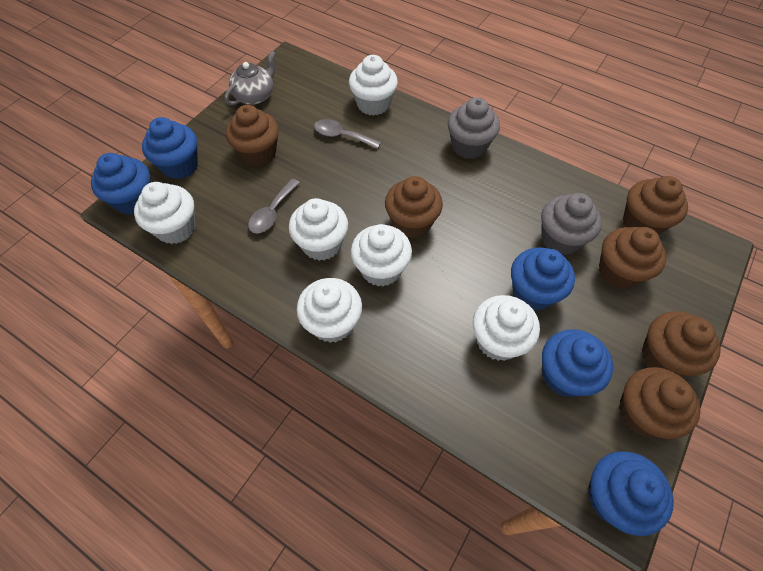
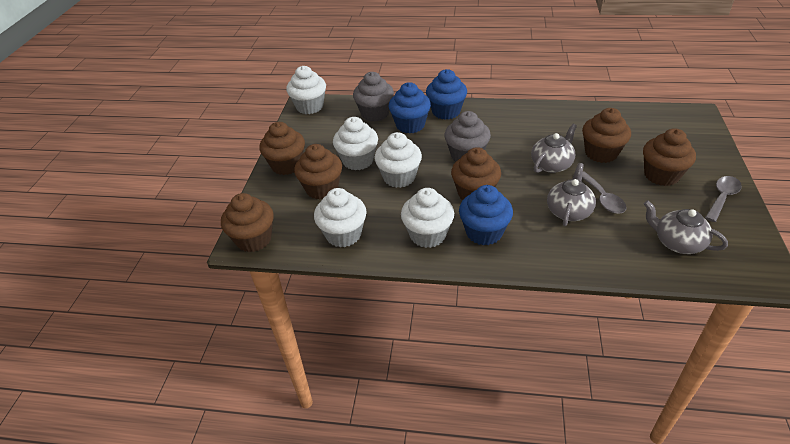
blue cupcake: 5 -> 3
grey teapot: 1 -> 3
white cupcake: 6 -> 5

